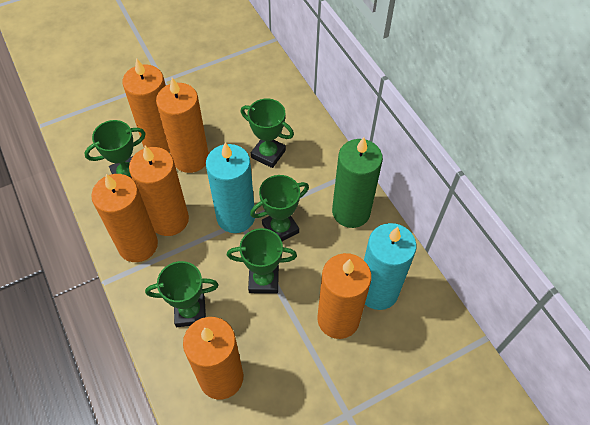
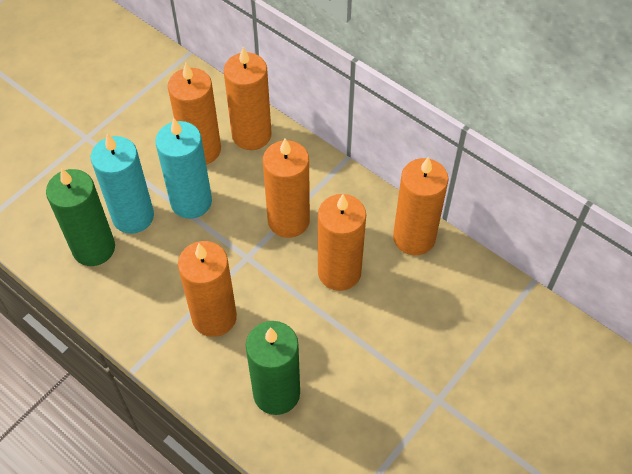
green candle: 1 -> 2
green trophy: 5 -> 0

